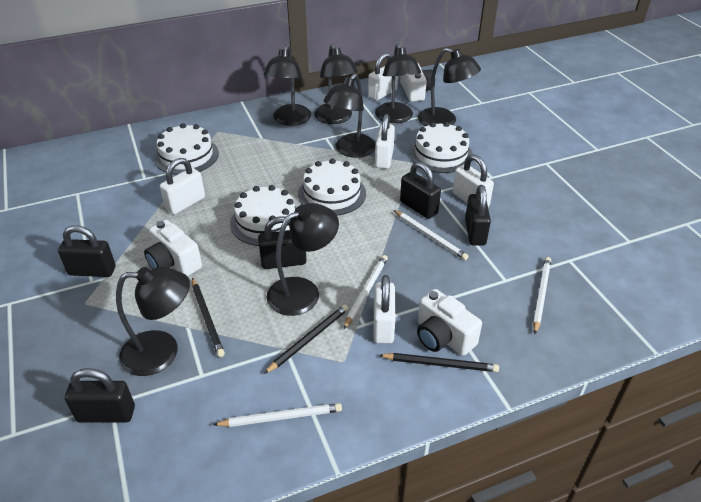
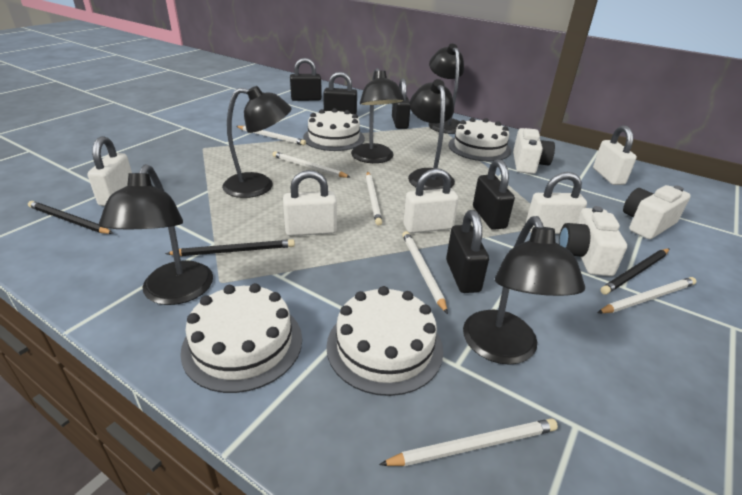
black lamp: 7 -> 6
white pencil: 4 -> 6

